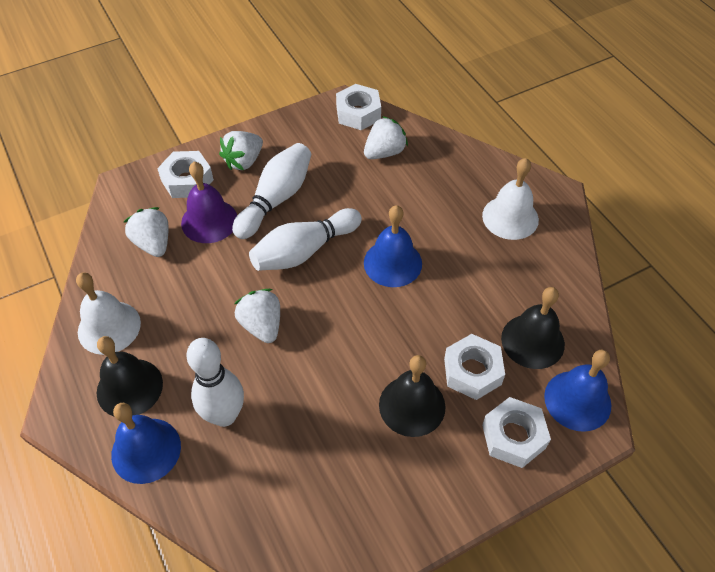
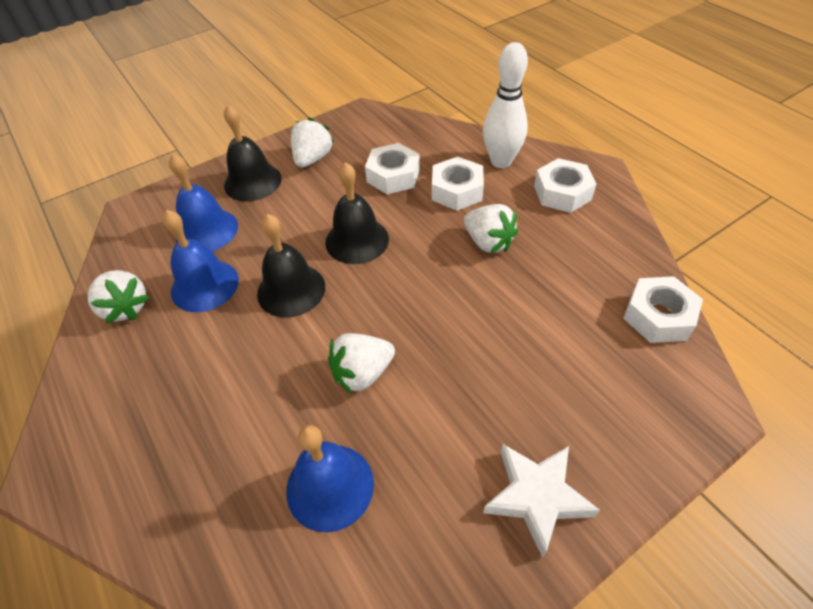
purple bell: 1 -> 0
white bell: 2 -> 0
white bowling pin: 3 -> 1
white star: 0 -> 1

